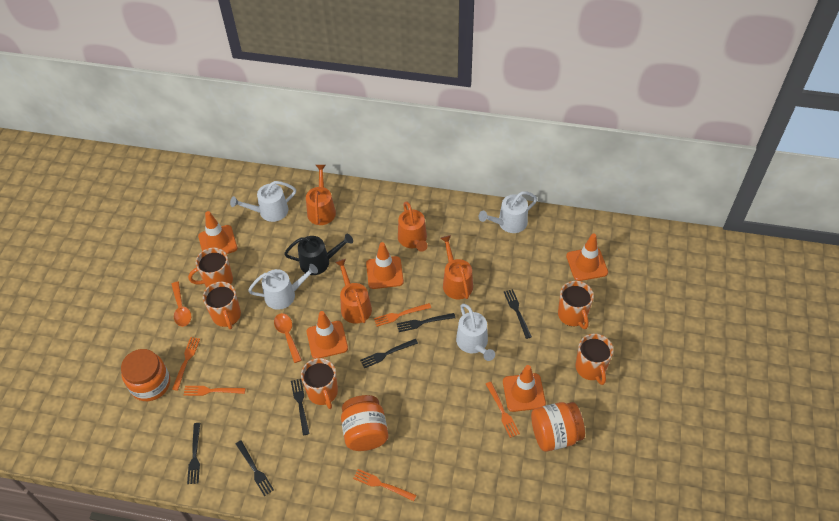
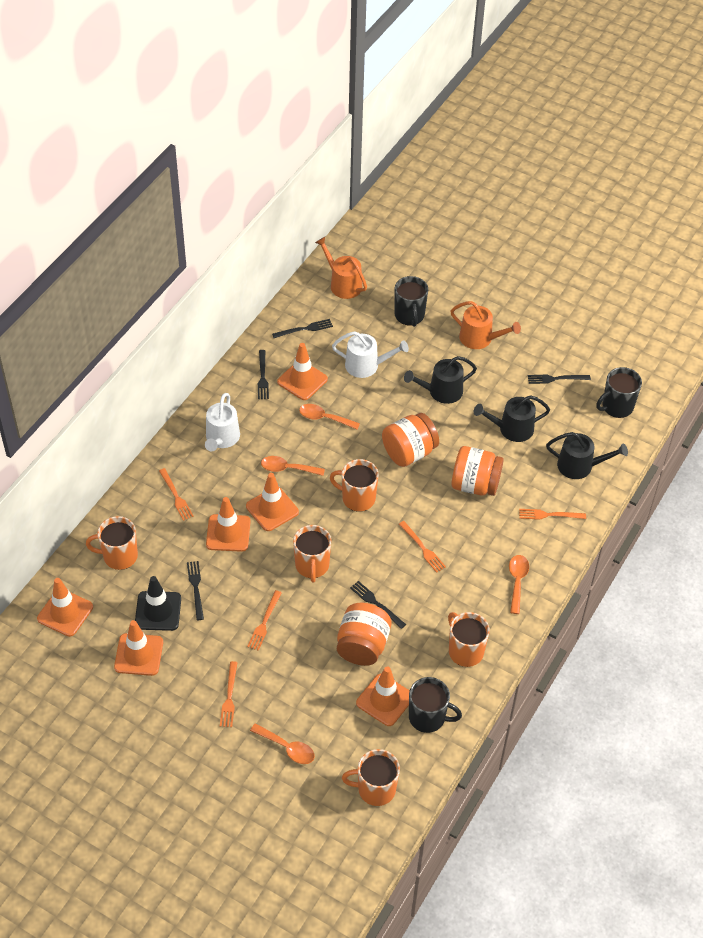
black fork: 6 -> 5
black mug: 0 -> 3
black traffic cone: 0 -> 1
black watering can: 1 -> 3
orange spoon: 2 -> 4
orange traffic cone: 5 -> 6
orange watering can: 4 -> 2
white watering can: 4 -> 2

